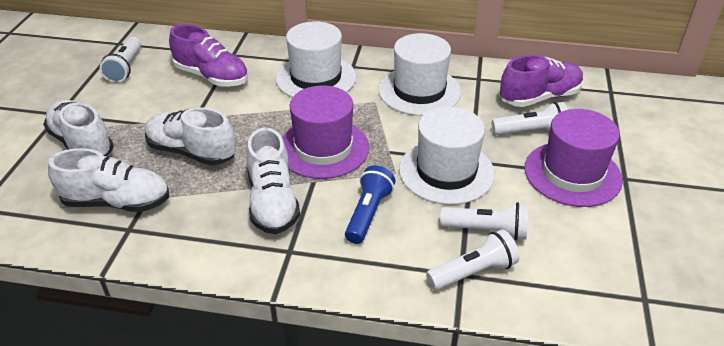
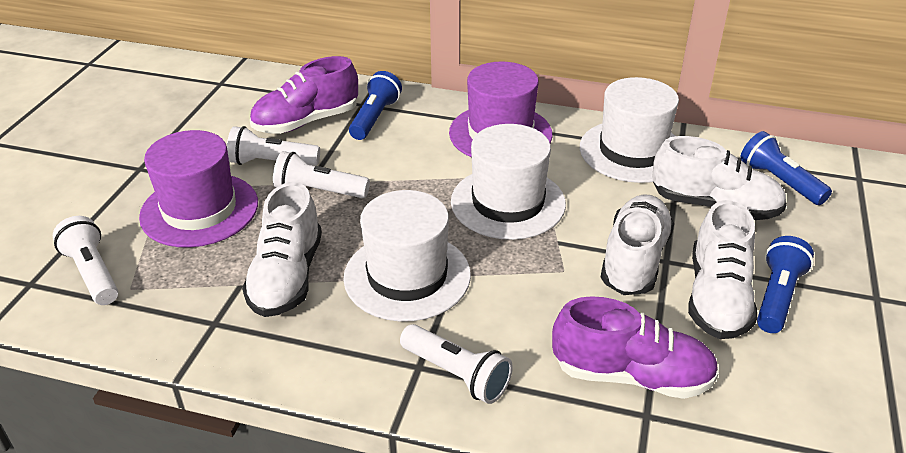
blue flashlight: 1 -> 3

